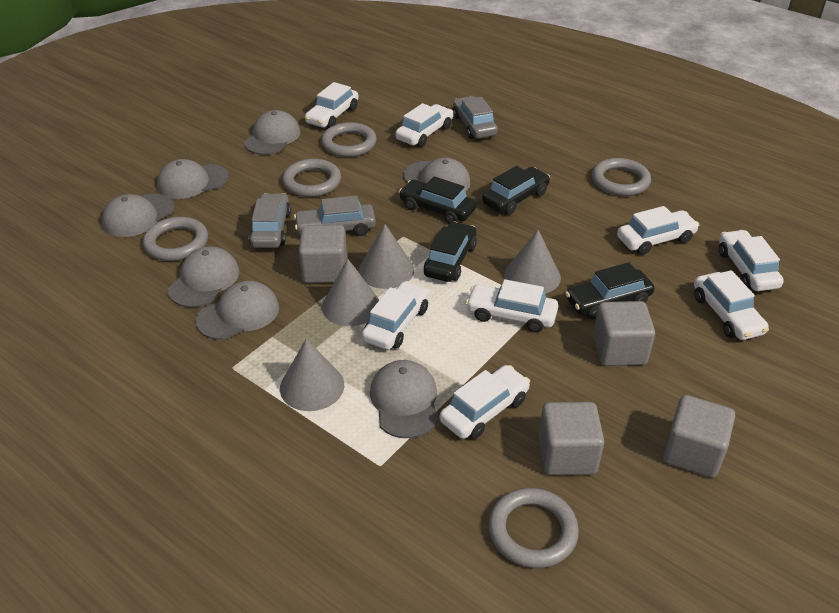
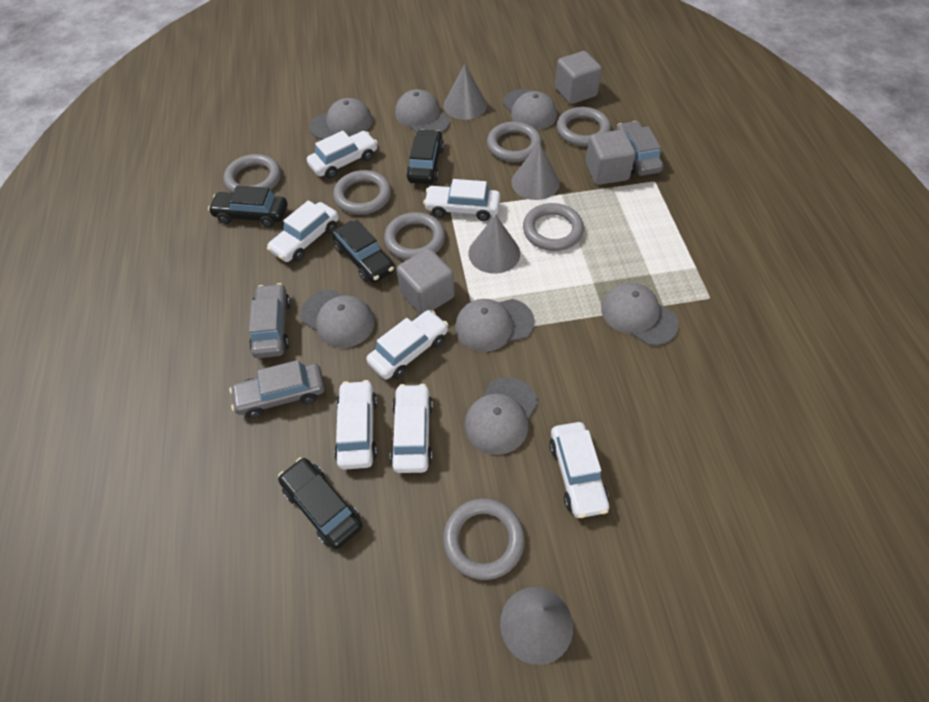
grey cube: 4 -> 3
grey ring: 5 -> 7
white car: 8 -> 7

